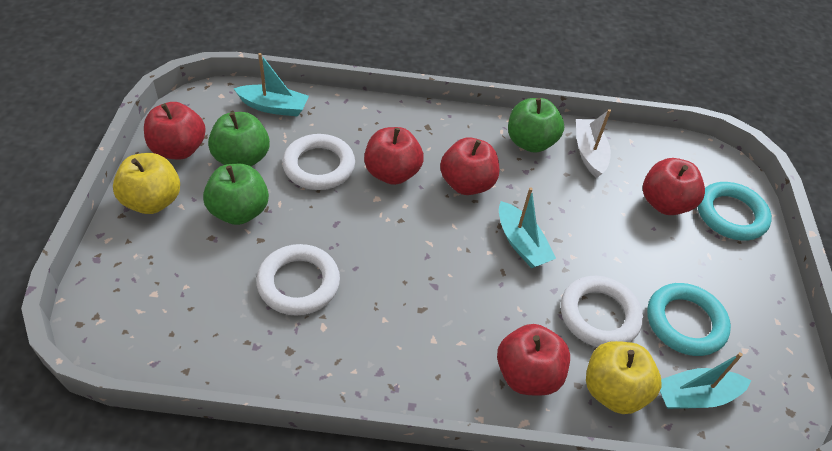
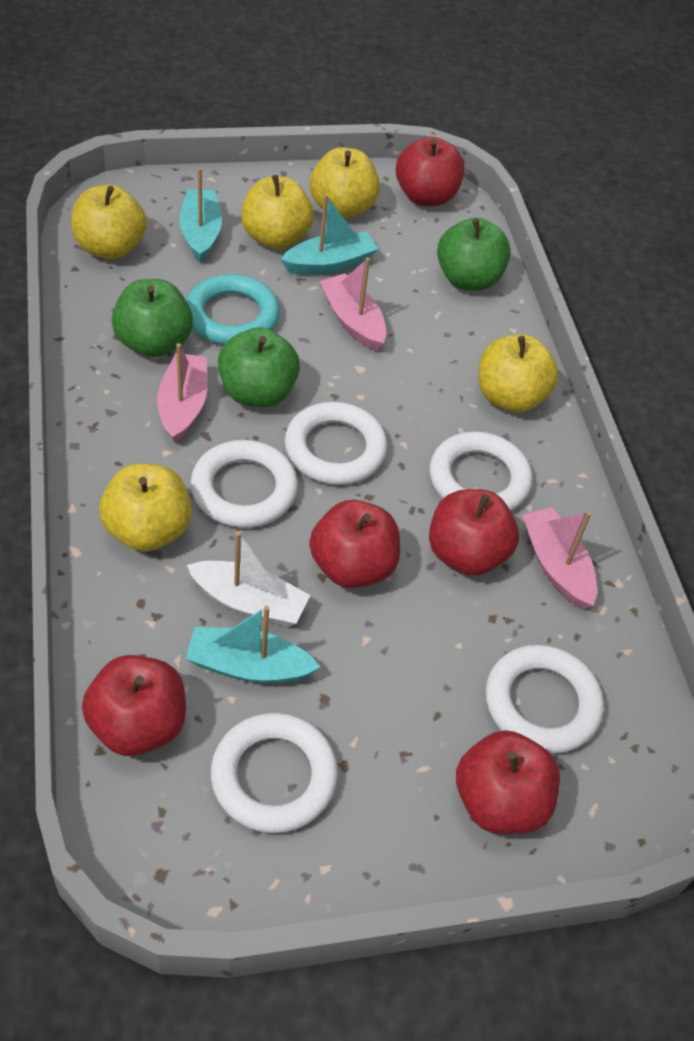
pink boat: 0 -> 3
turquoise ring: 2 -> 1
white ring: 3 -> 5
yellow apple: 2 -> 5

